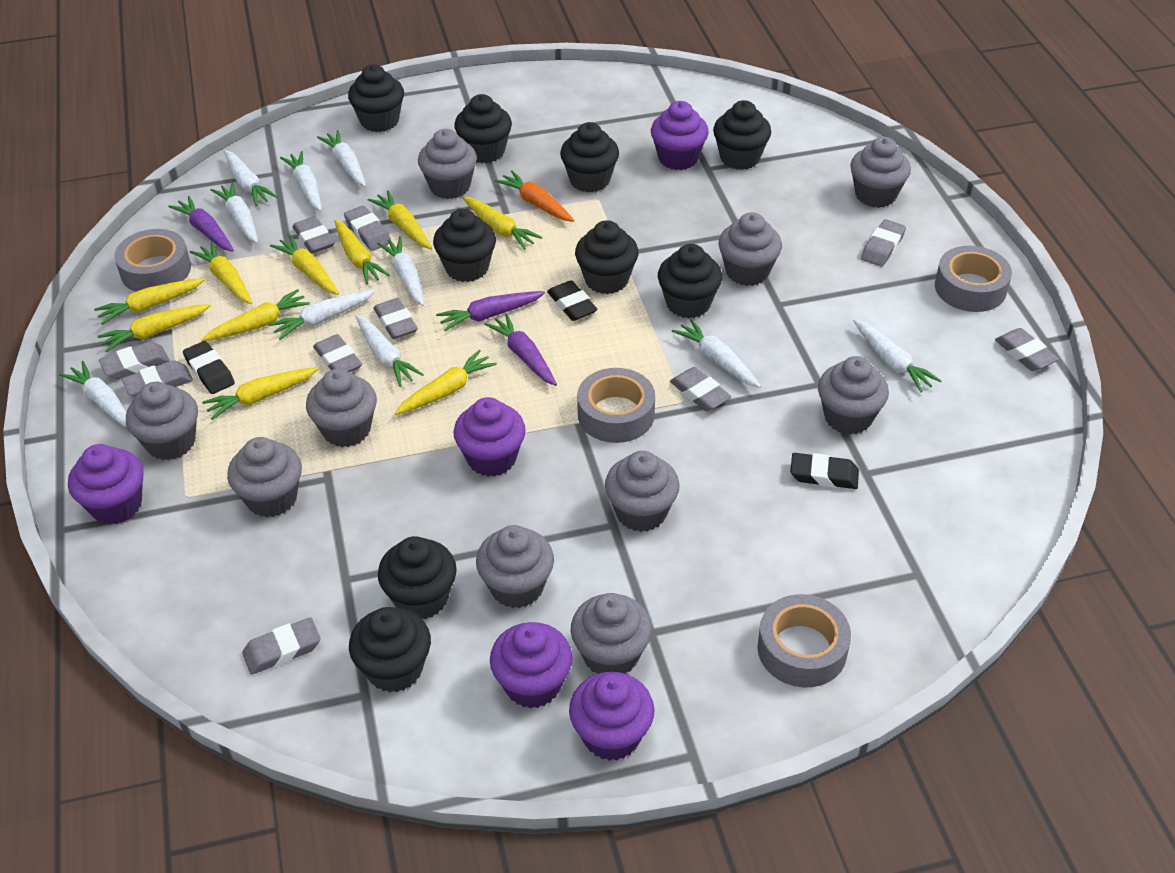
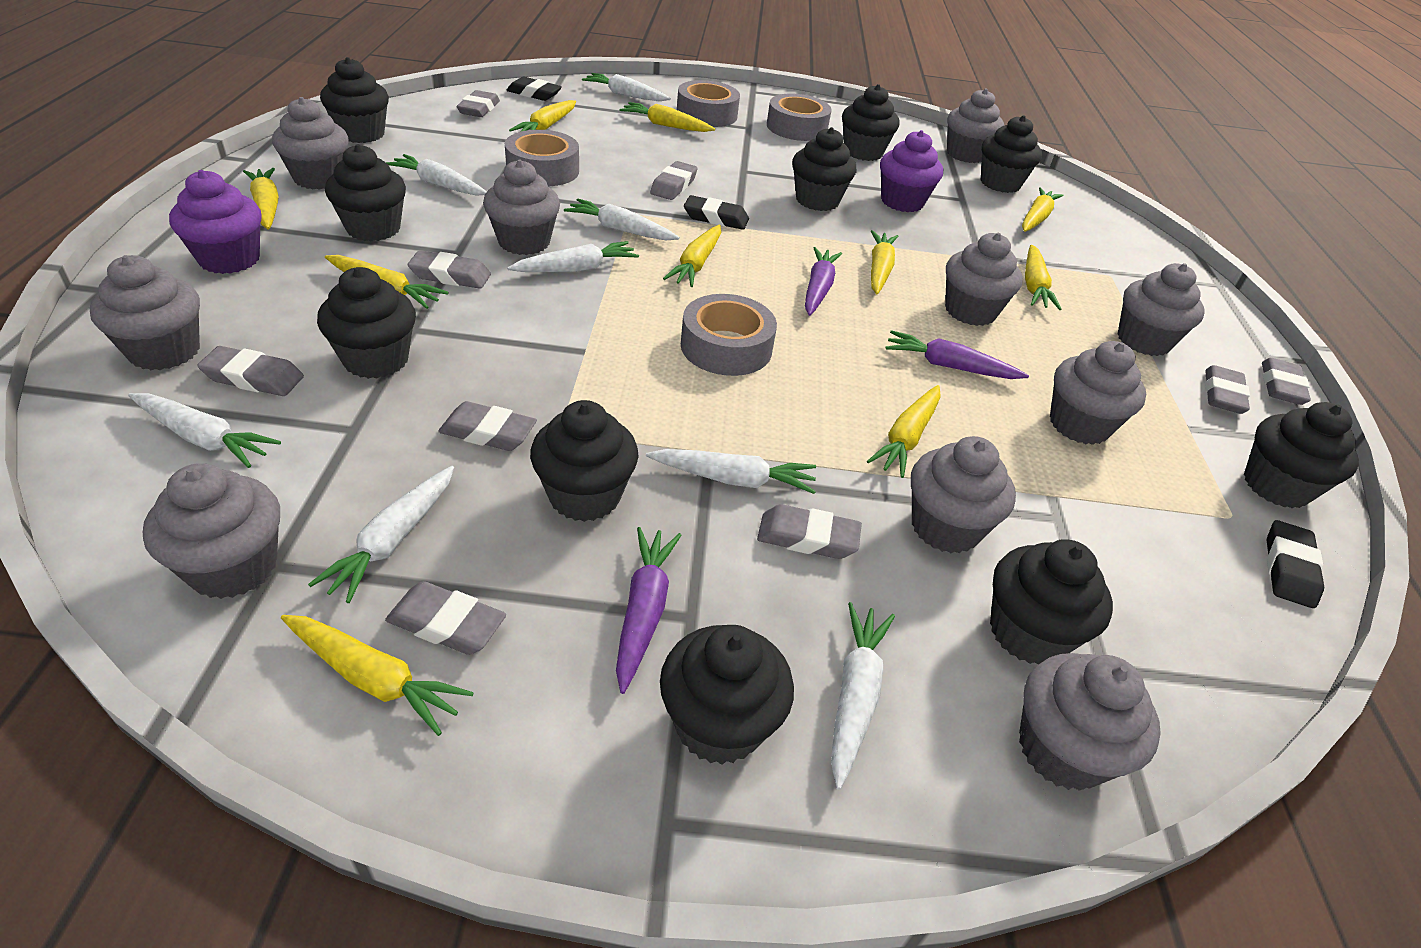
black cupcake: 9 -> 10
grey eraser: 10 -> 9
orange carrot: 1 -> 0
purple cupcake: 5 -> 2
white carrot: 10 -> 8

